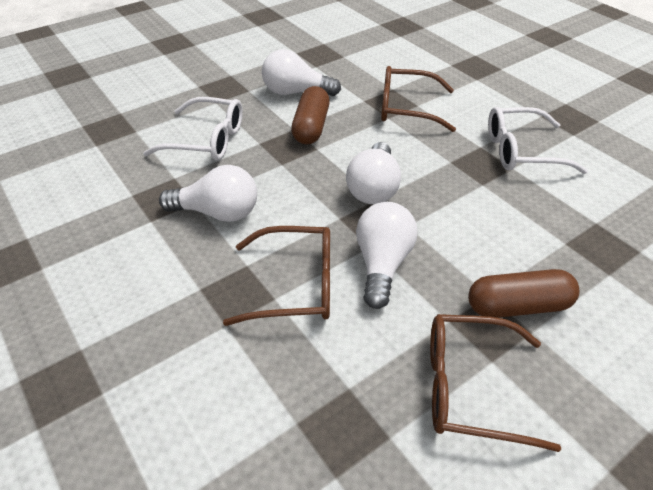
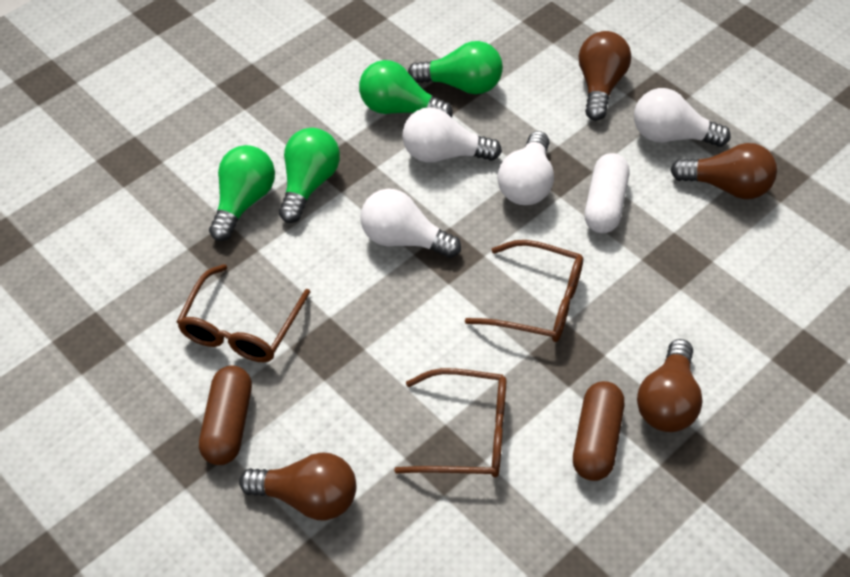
brown light bulb: 0 -> 4
green light bulb: 0 -> 4
white capsule: 0 -> 1
white glasses: 2 -> 0

